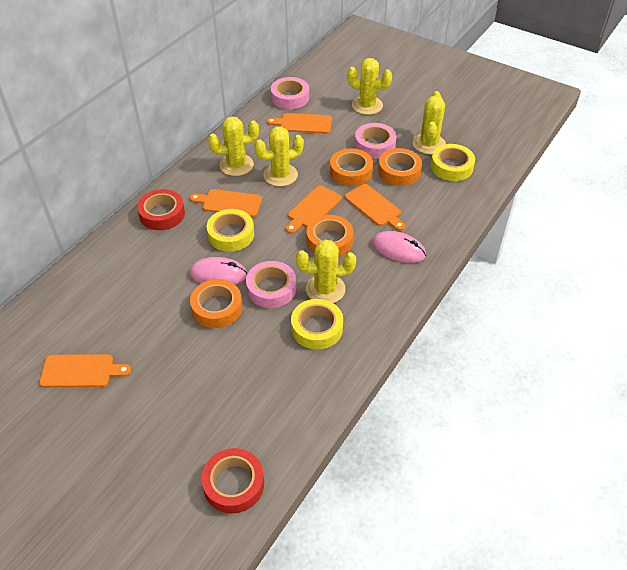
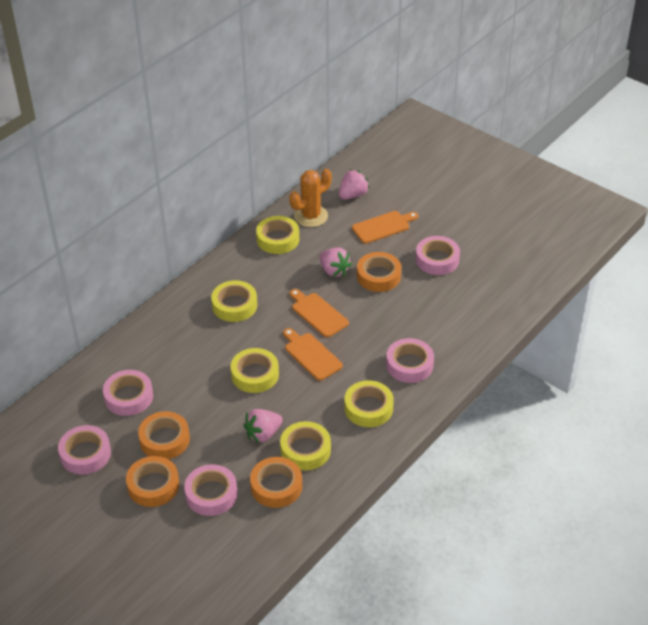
orange cactus: 0 -> 1
orange cutting board: 5 -> 3
pink mouse: 2 -> 0
pink strawberry: 0 -> 3
pink tape: 3 -> 5
red tape: 2 -> 0
yellow cactus: 5 -> 0
yellow tape: 3 -> 5

